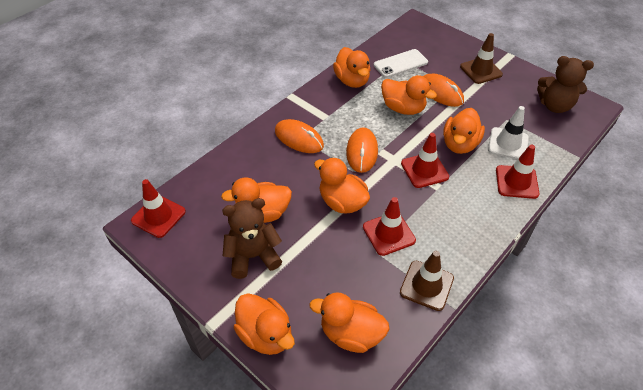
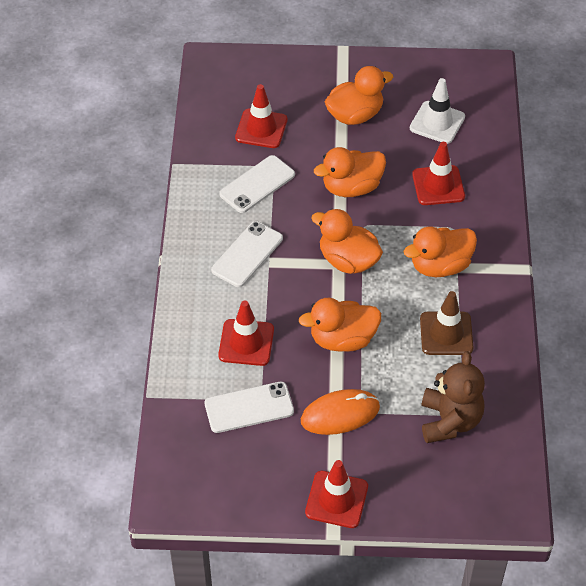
brown teddy bear: 2 -> 1
brown traffic cone: 2 -> 1
orange duck: 7 -> 5
orange mouse: 3 -> 1
white phone: 1 -> 3

